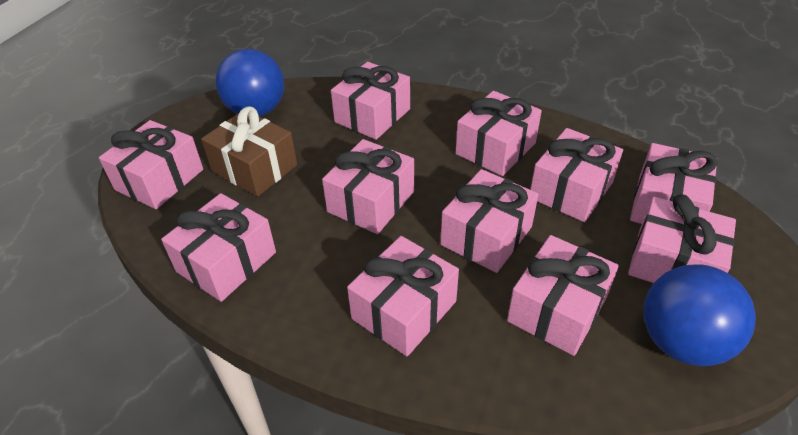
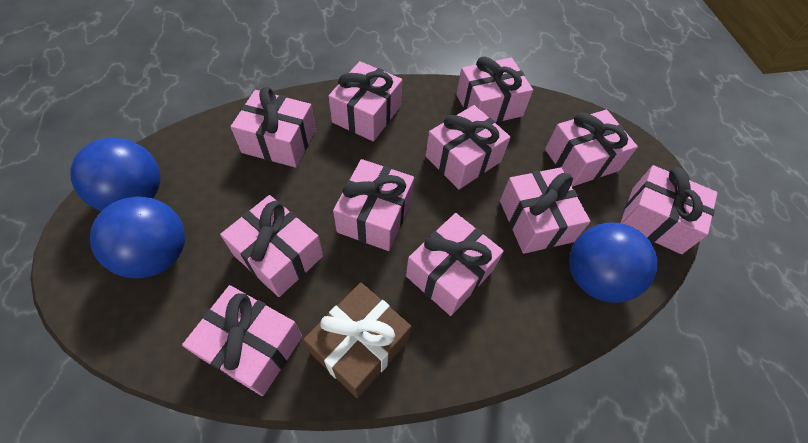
blue ball: 2 -> 3

